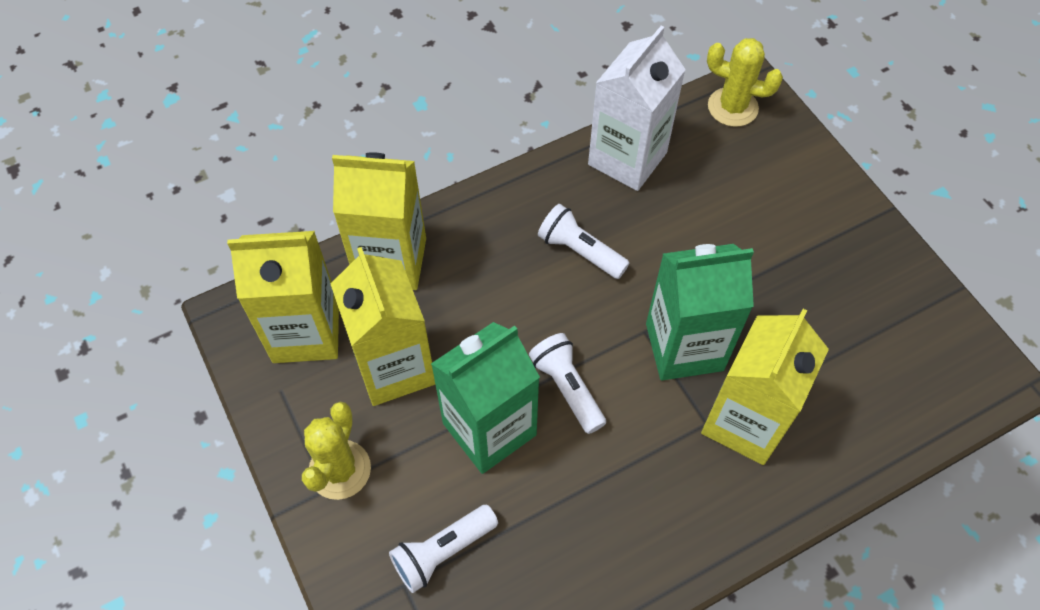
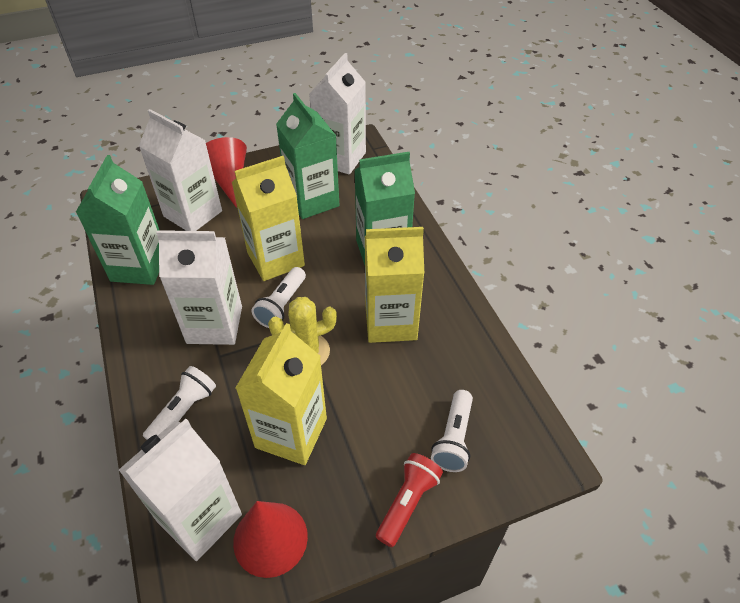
green carton: 2 -> 3
red cone: 0 -> 2
red flashlight: 0 -> 1
white carton: 1 -> 4
yellow cactus: 2 -> 1
yellow carton: 4 -> 3

